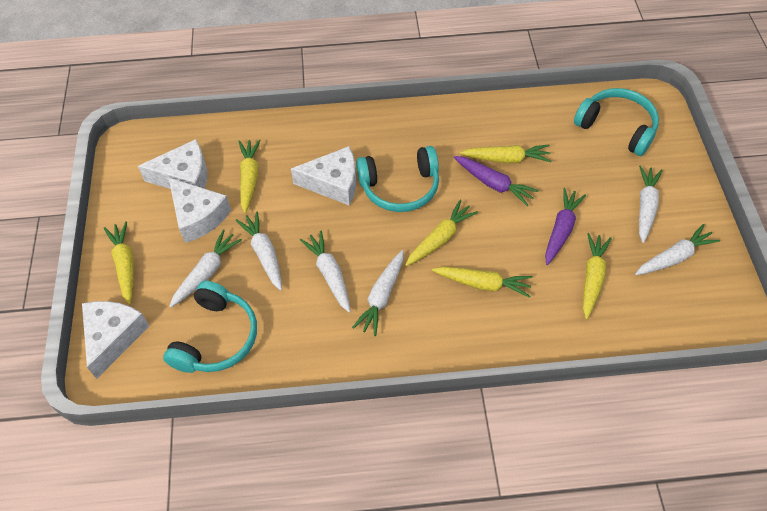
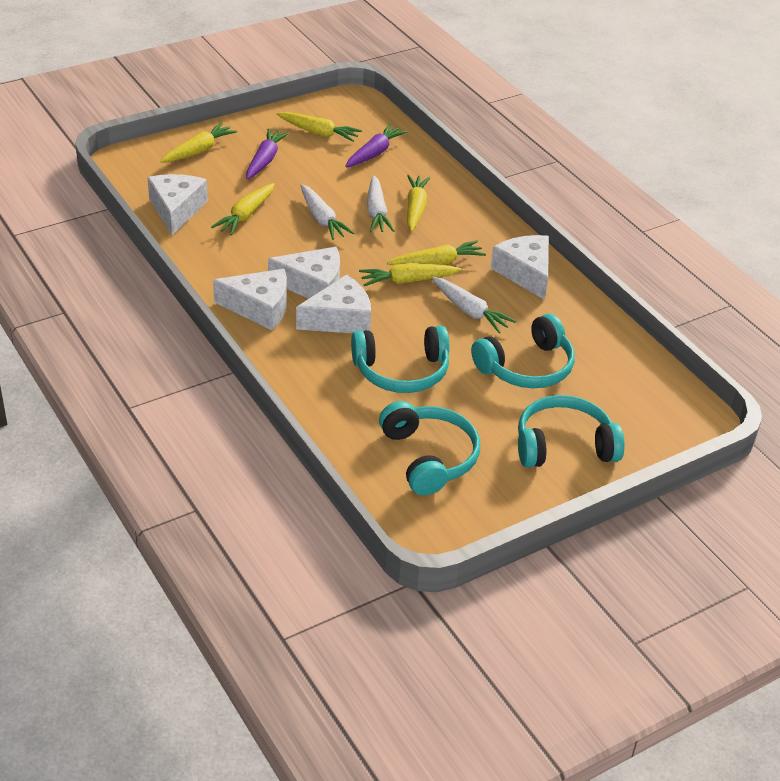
turquoise headphones: 3 -> 4
white carrot: 6 -> 3
white cheese: 4 -> 5

